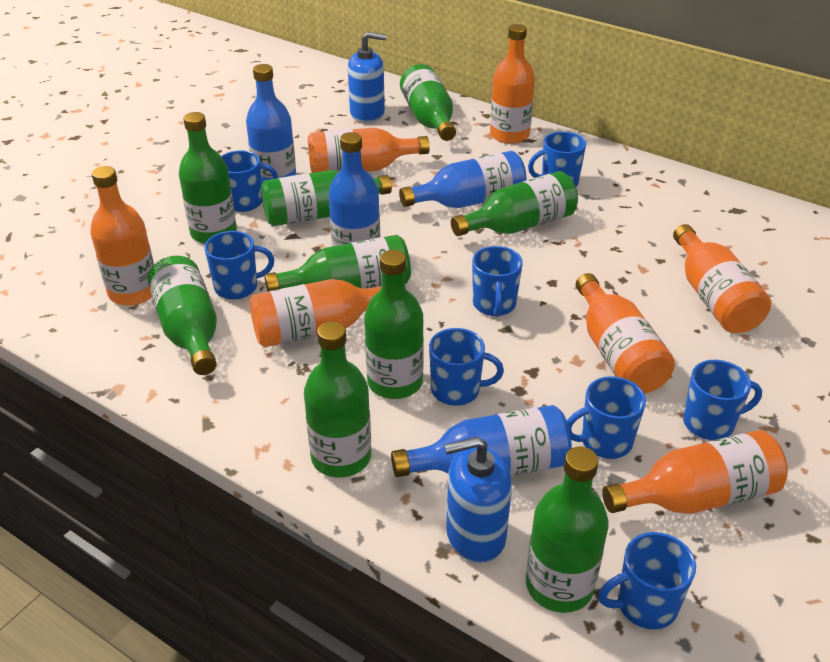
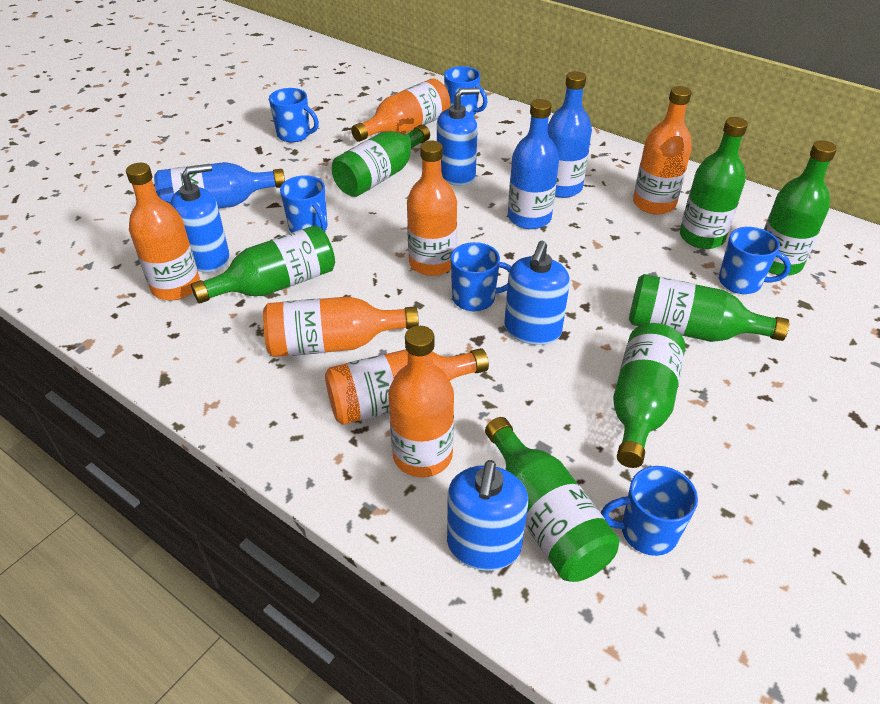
blue bottle: 4 -> 3
blue mug: 8 -> 6
blue soap dispenser: 2 -> 4
green bottle: 9 -> 7

